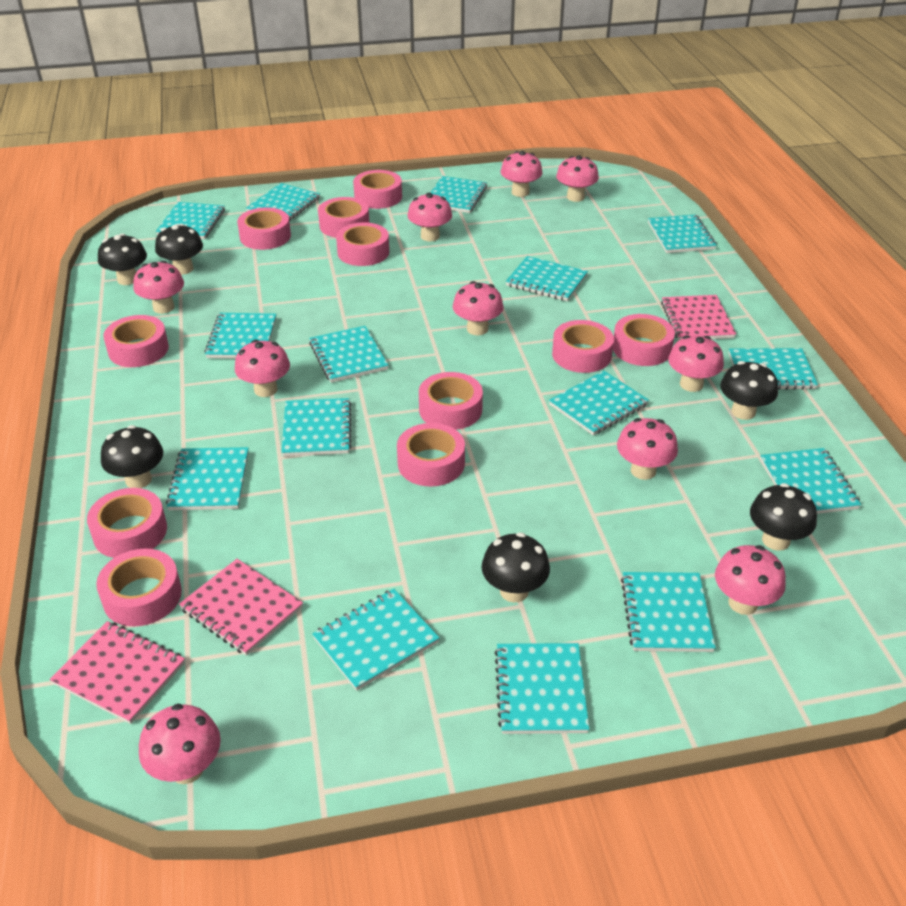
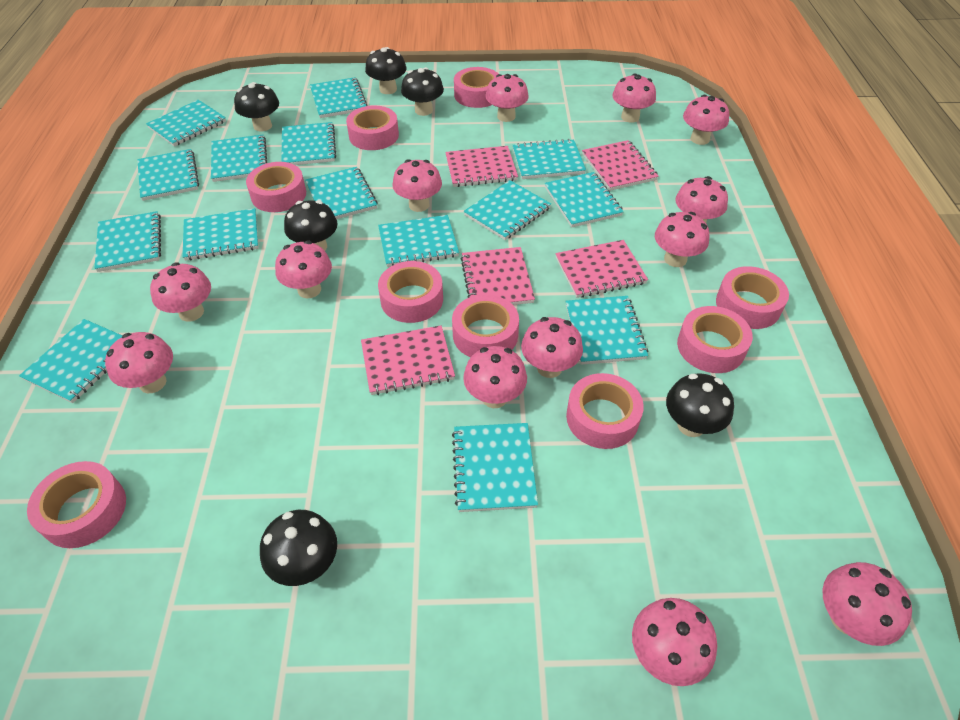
pink mushroom: 10 -> 13
pink notebook: 3 -> 5
pink tape: 11 -> 9

